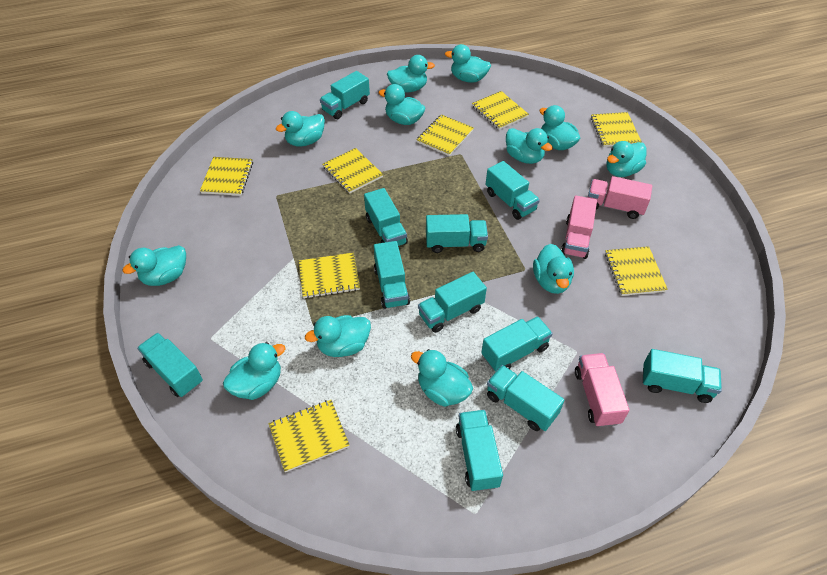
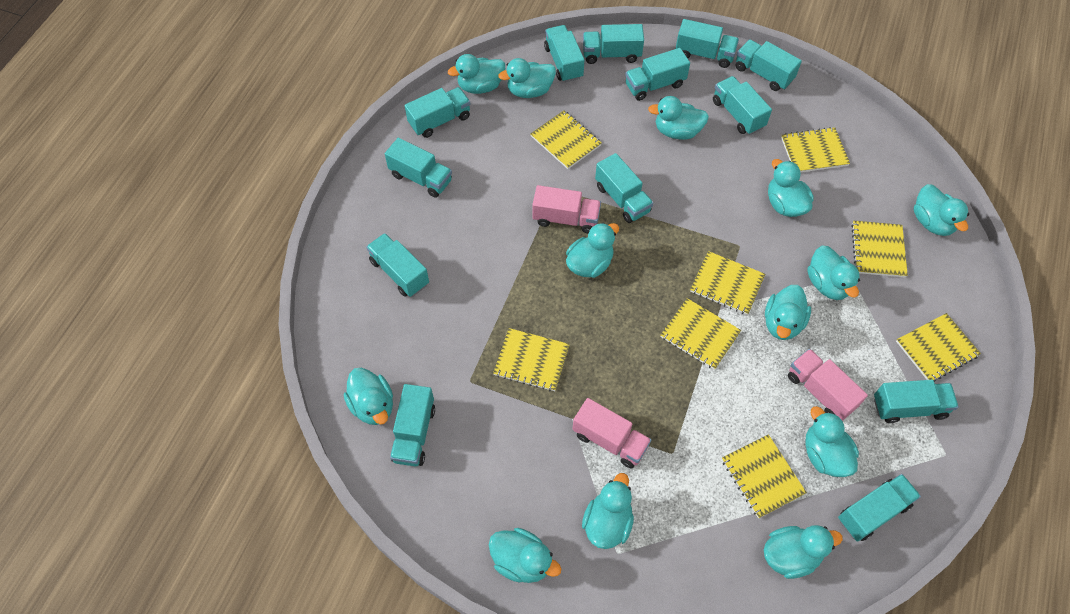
turquoise duck: 12 -> 13
turquoise truck: 11 -> 13

